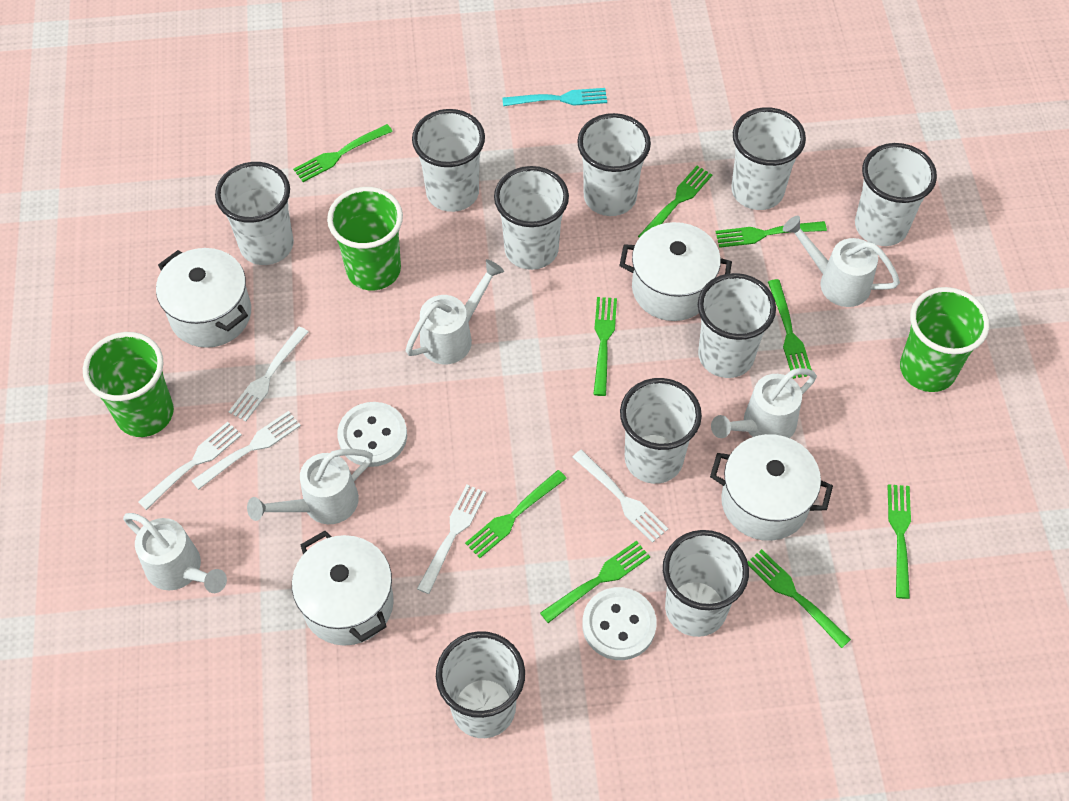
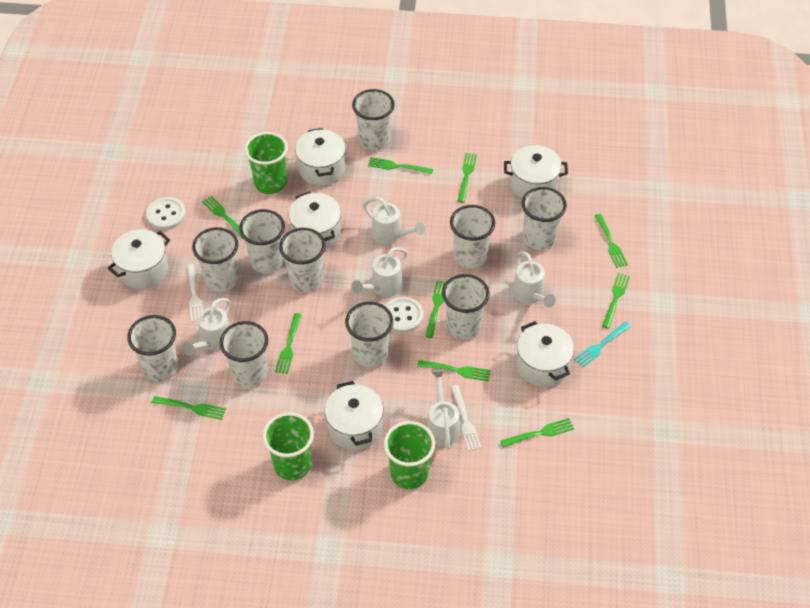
green fork: 9 -> 10
white fork: 5 -> 2
white pot: 4 -> 6

